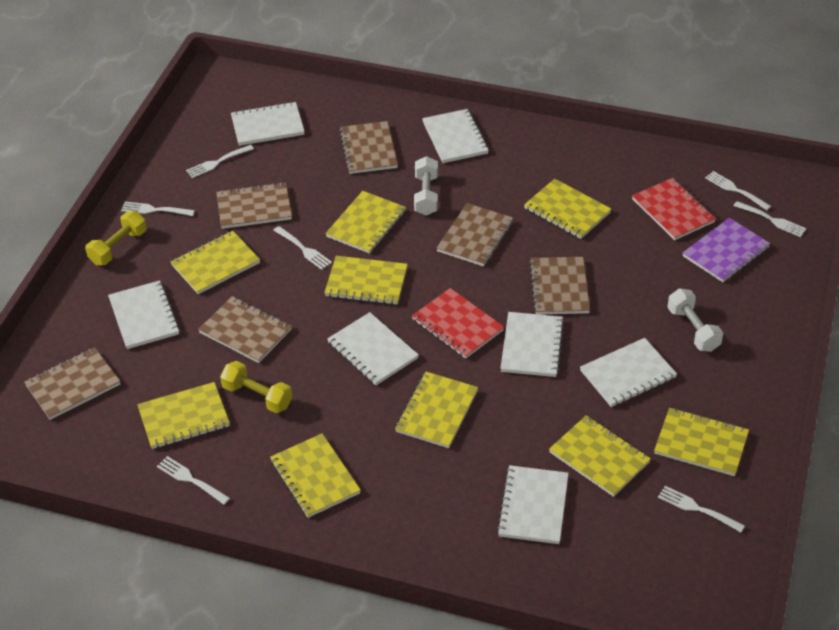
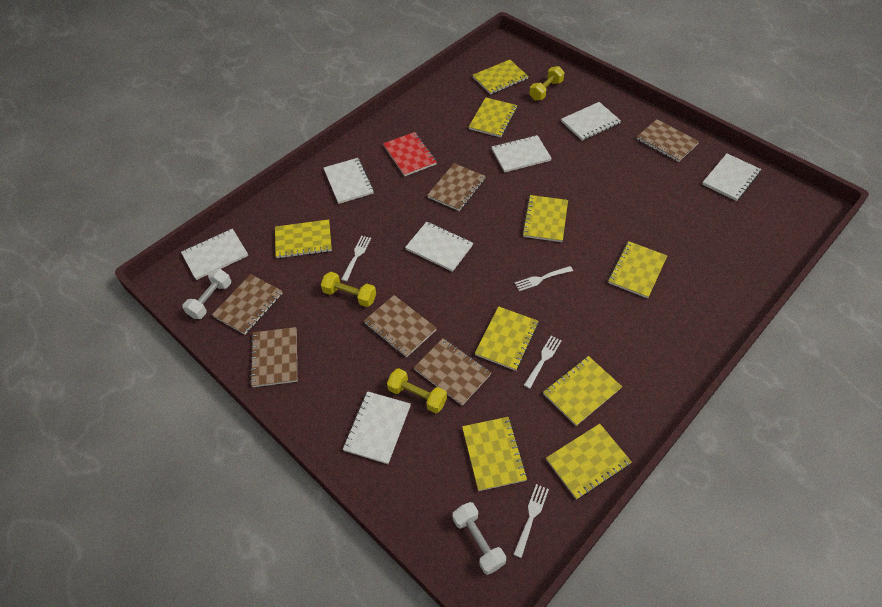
purple notebook: 1 -> 0
red notebook: 2 -> 1
white fork: 7 -> 4
yellow dumbbell: 2 -> 3

